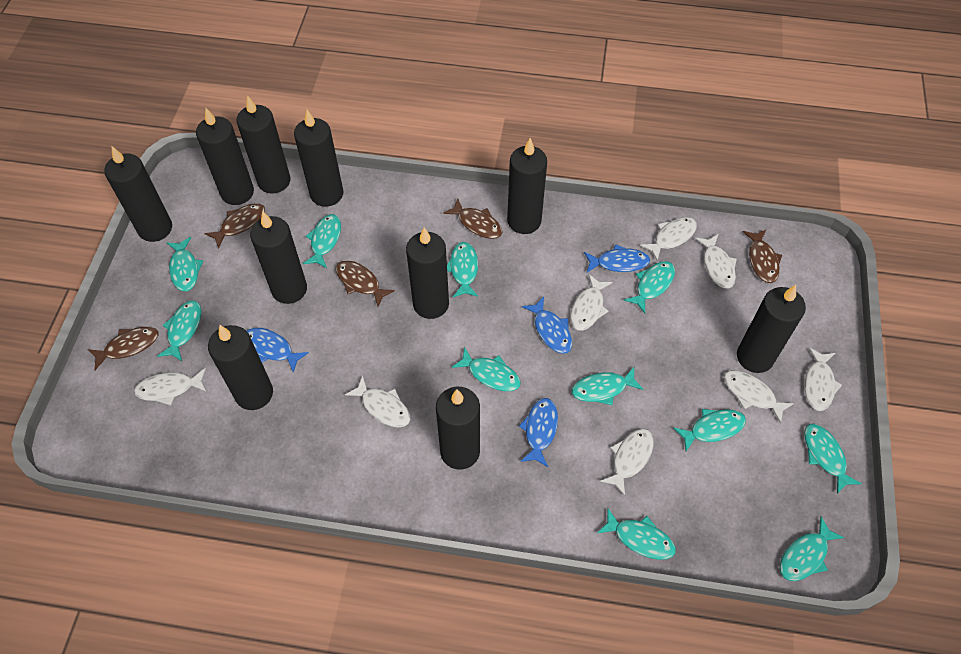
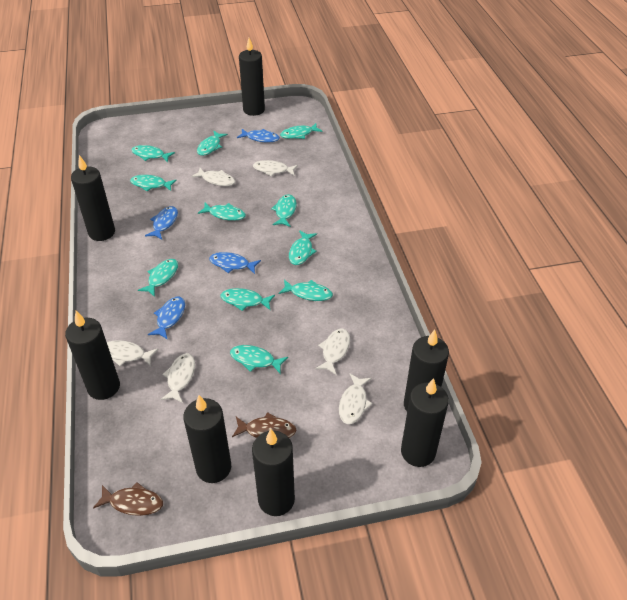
black candle: 10 -> 7
brown fish: 5 -> 2
white fish: 8 -> 6

